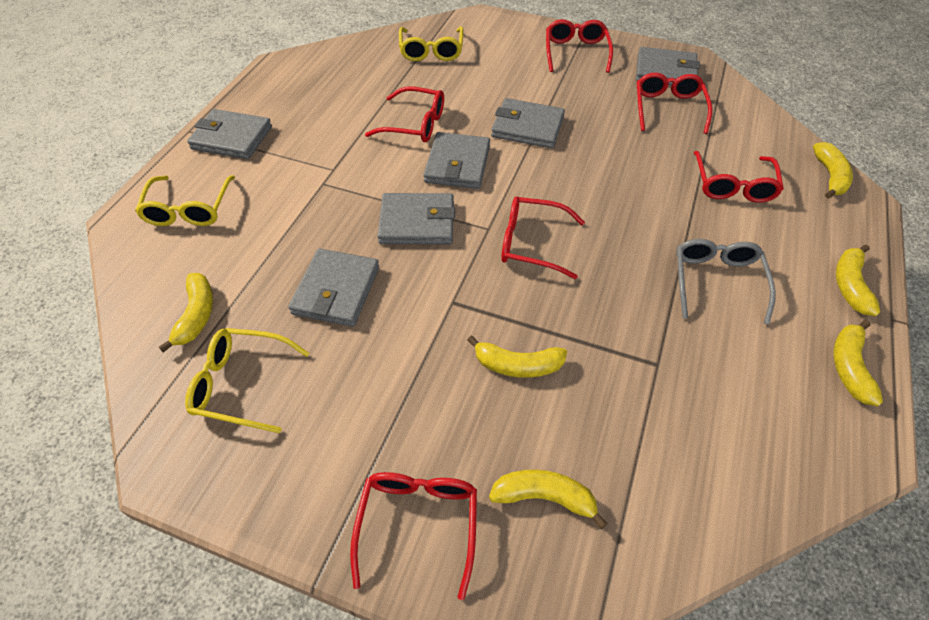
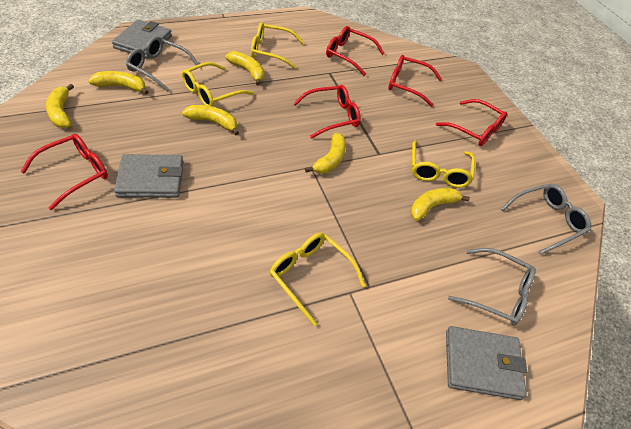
grey glasses: 1 -> 3
grey wallet: 6 -> 3
red glasses: 6 -> 5
yellow glasses: 3 -> 4

